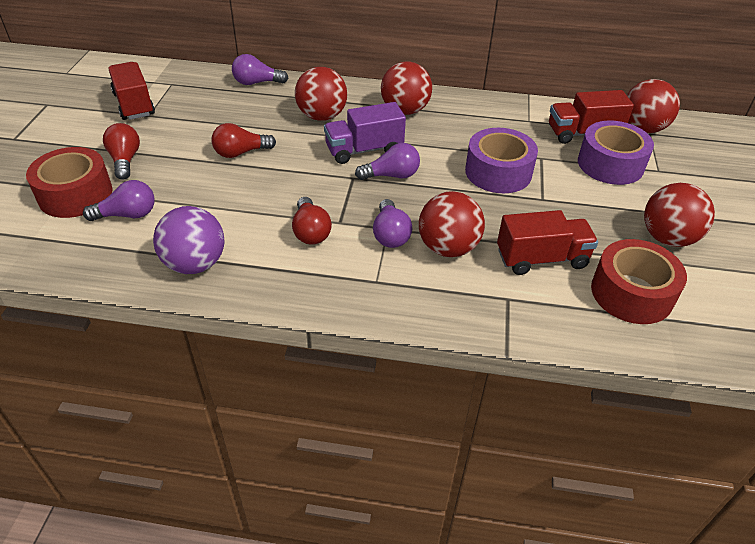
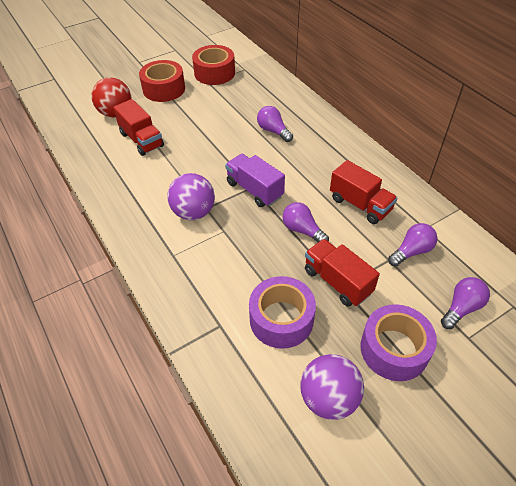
purple ball: 1 -> 2
red ball: 5 -> 1
red light bulb: 3 -> 0

